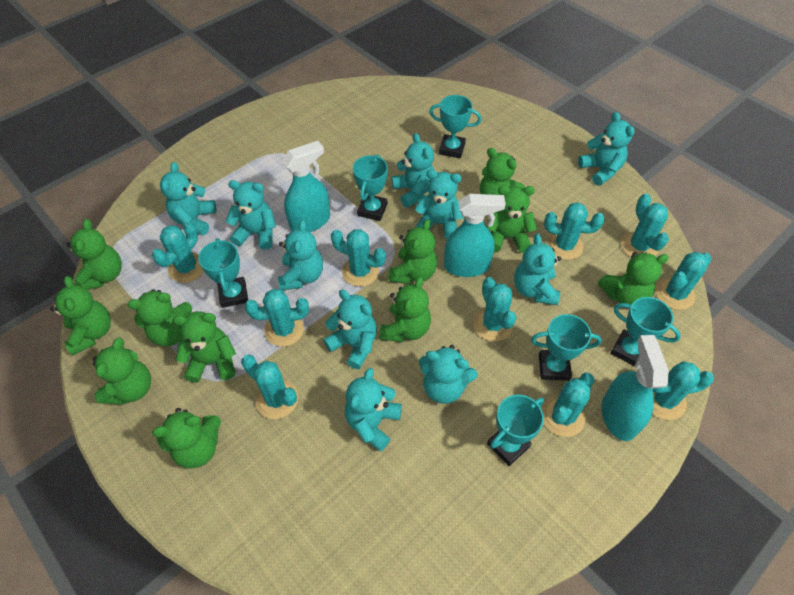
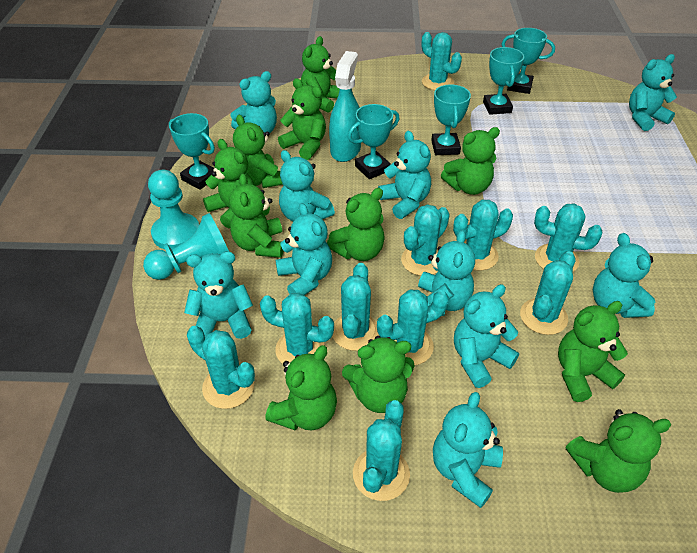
turquoise pawn: 0 -> 2
turquoise spray bottle: 3 -> 1
turquoise trophy: 6 -> 5

